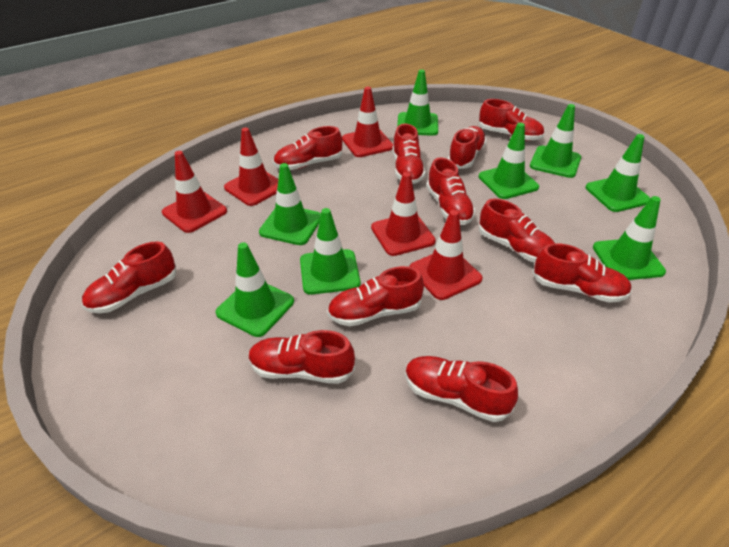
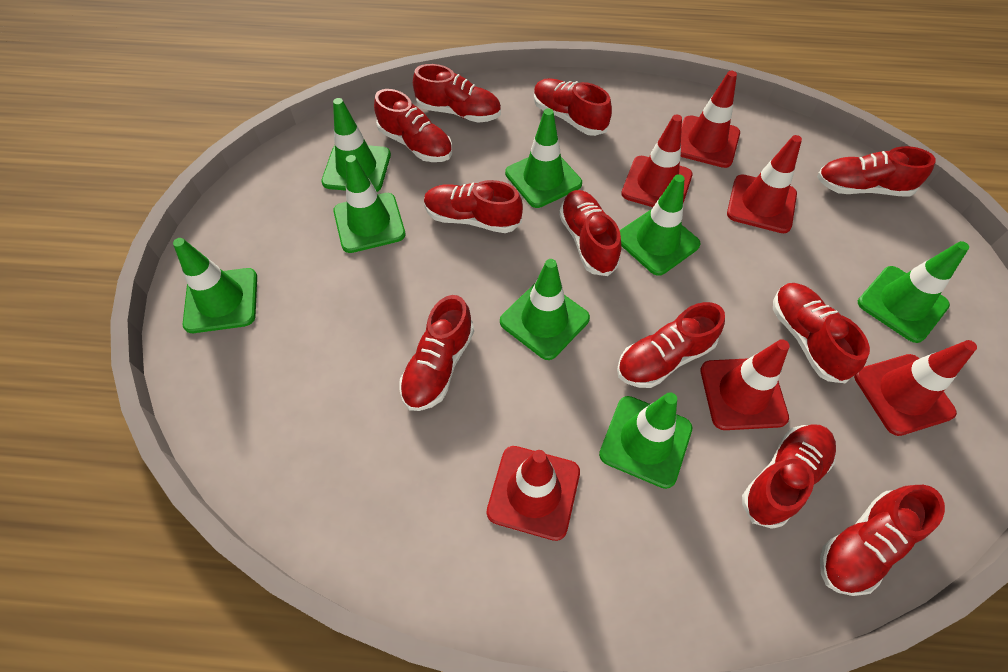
red traffic cone: 5 -> 6

